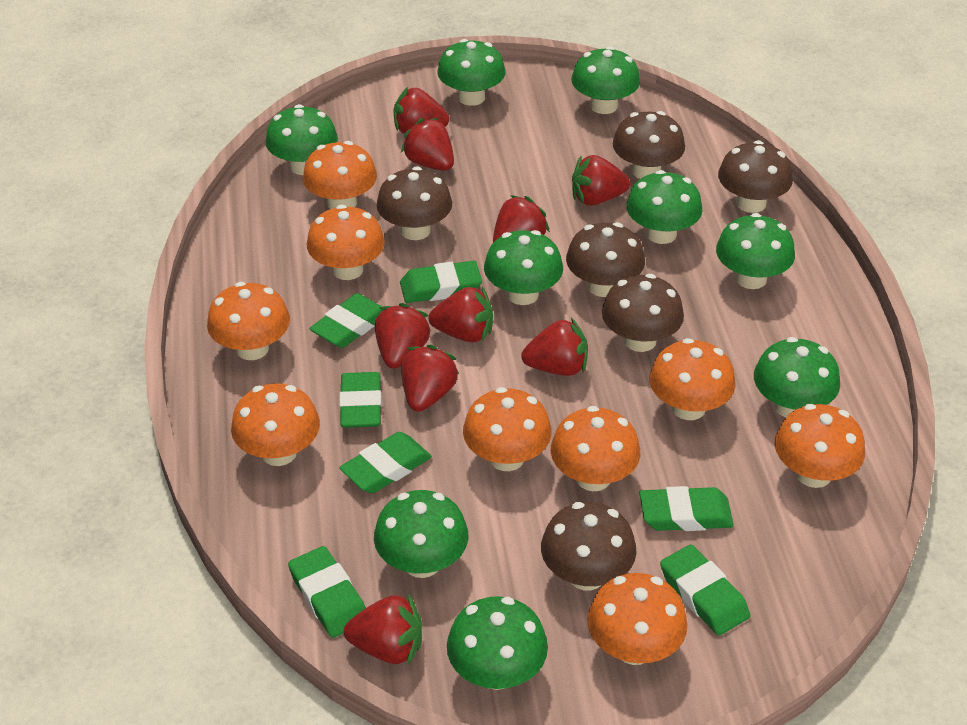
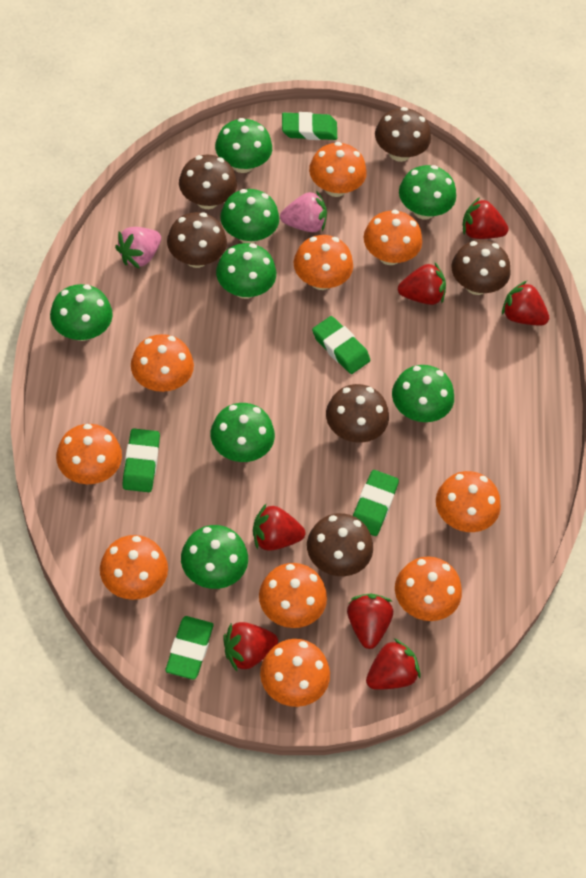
green eraser: 7 -> 5
green mushroom: 9 -> 8
orange mushroom: 9 -> 10
pink strawberry: 0 -> 2
red strawberry: 9 -> 7

